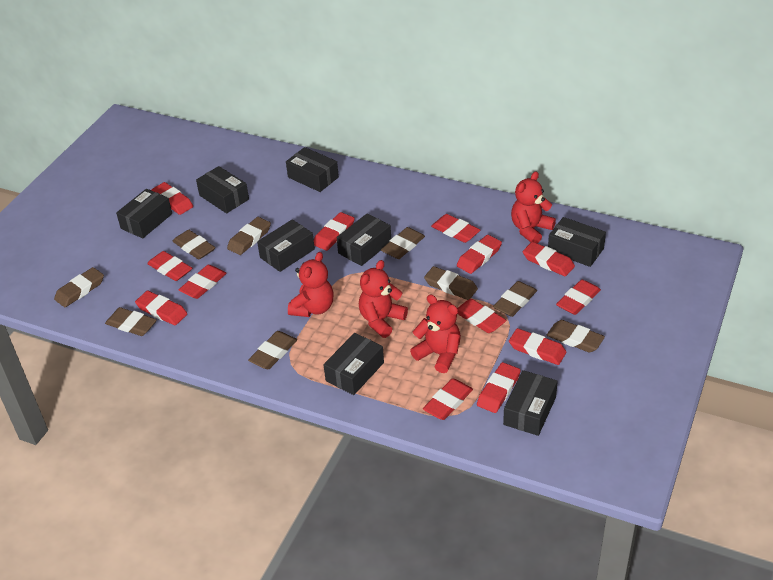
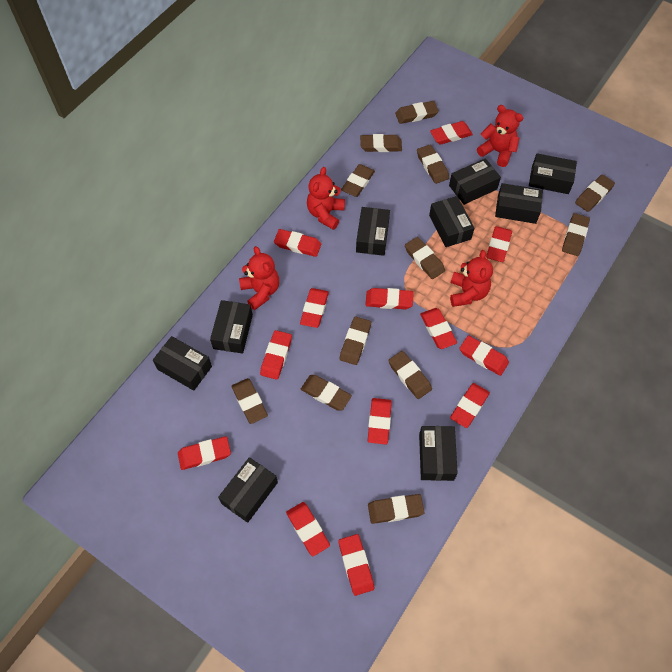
black box: 8 -> 9
brown eraser: 9 -> 12

